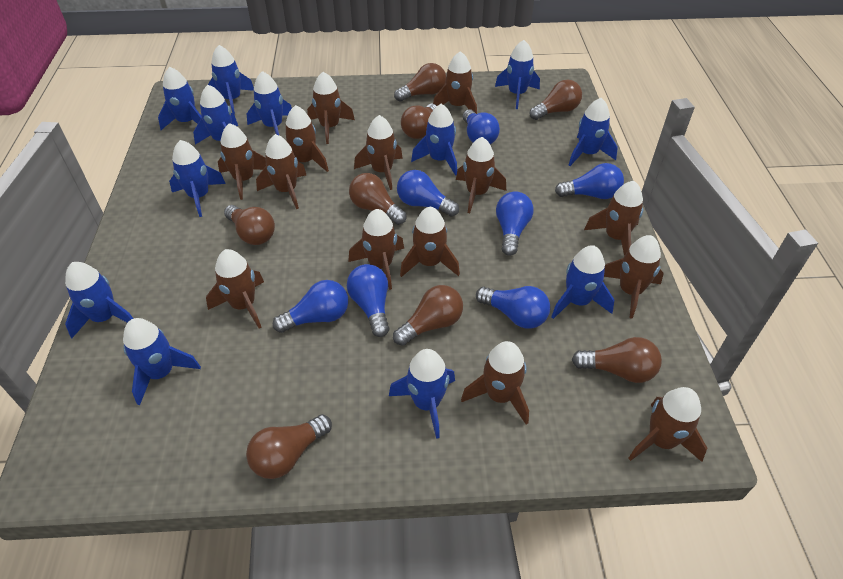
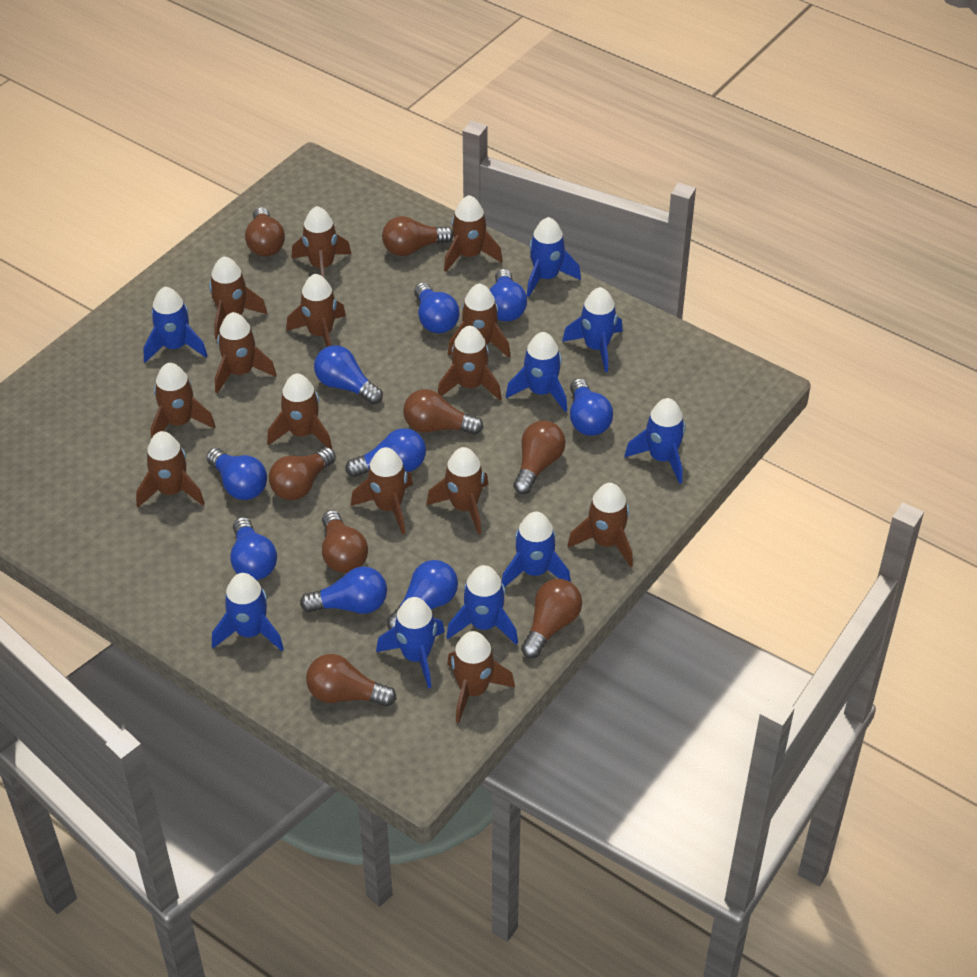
blue light bulb: 7 -> 9
blue rocket: 12 -> 9

